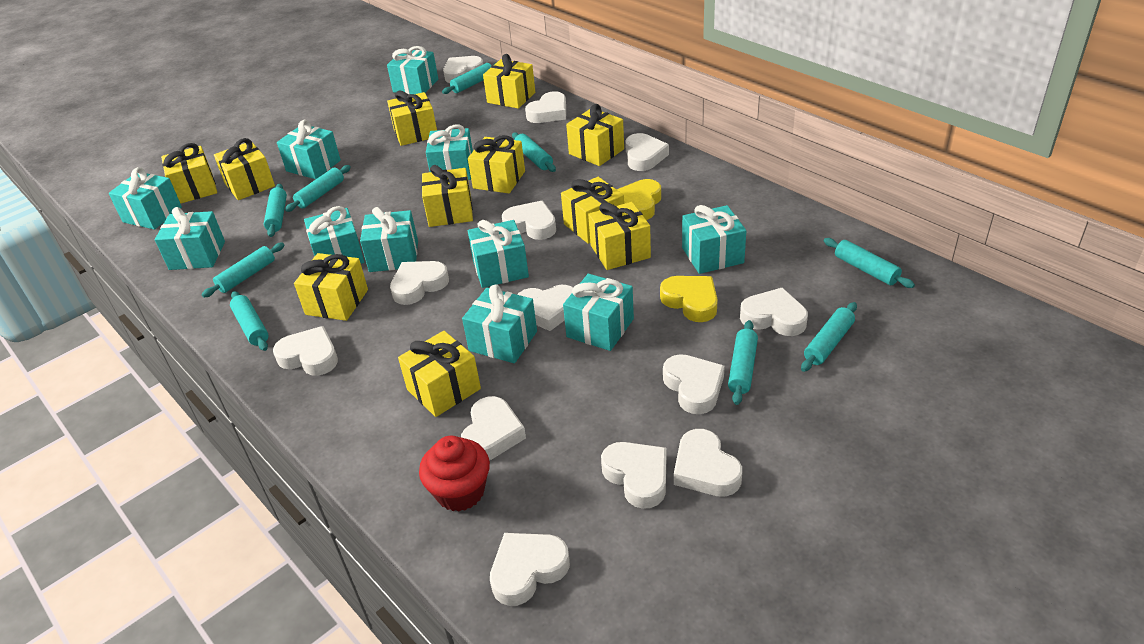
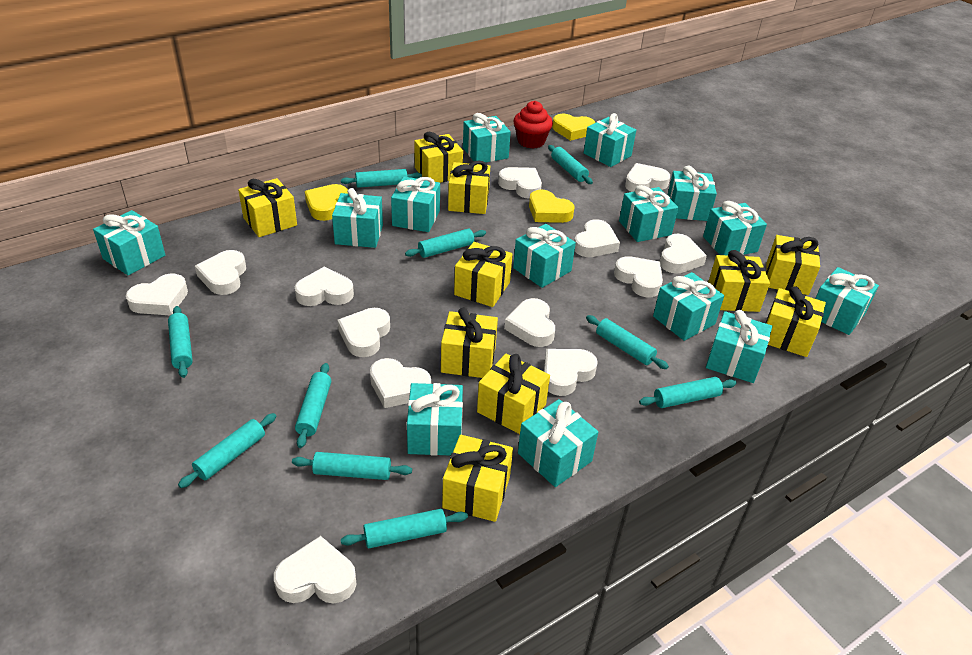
turquoise gift: 11 -> 14
turquoise rolling pin: 9 -> 10
yellow gift: 11 -> 10
yellow heart: 2 -> 3

